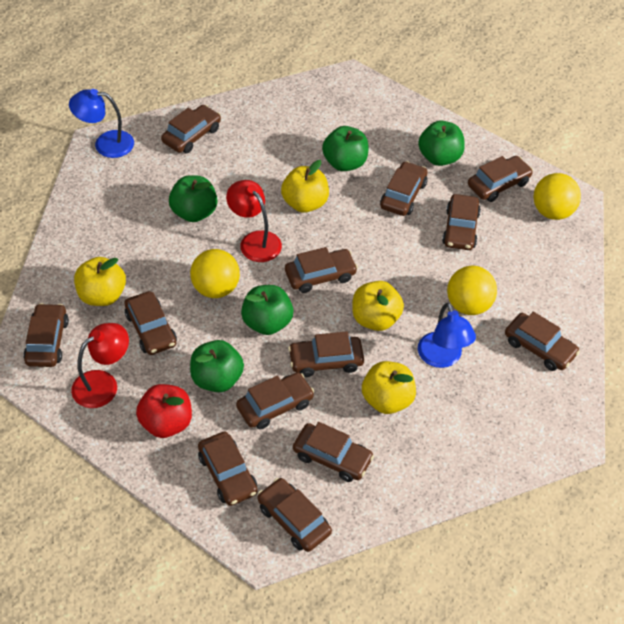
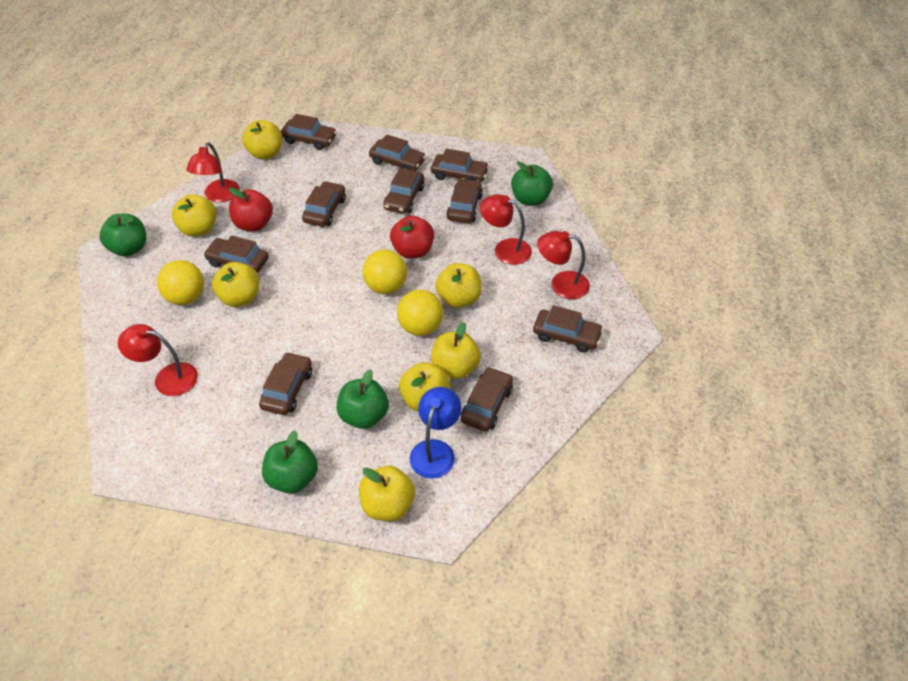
blue lamp: 2 -> 1
brown car: 13 -> 10
green apple: 5 -> 4
red apple: 1 -> 2
red lamp: 2 -> 4
yellow apple: 4 -> 7

